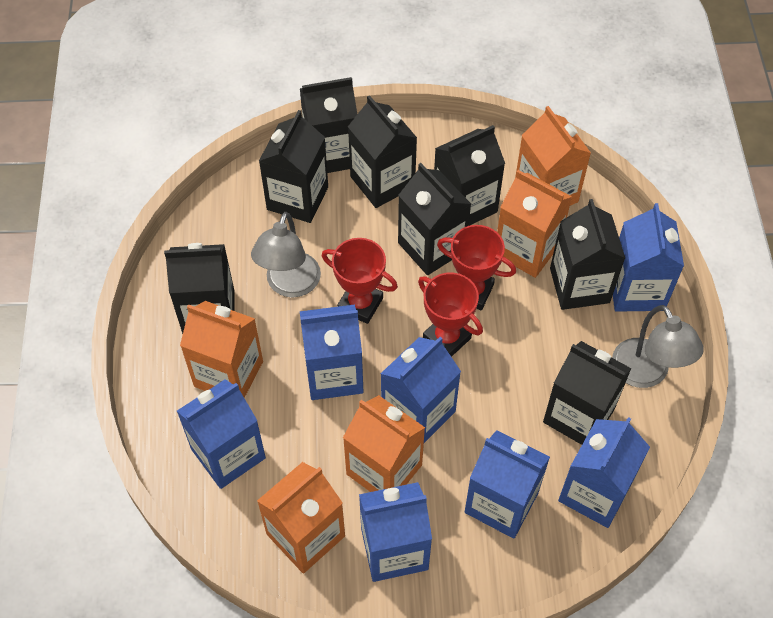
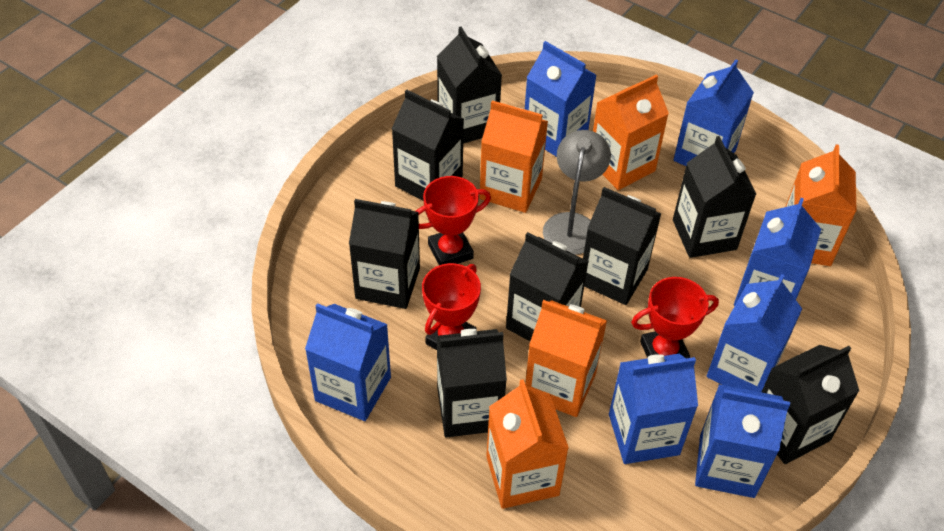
grey lamp: 2 -> 1

